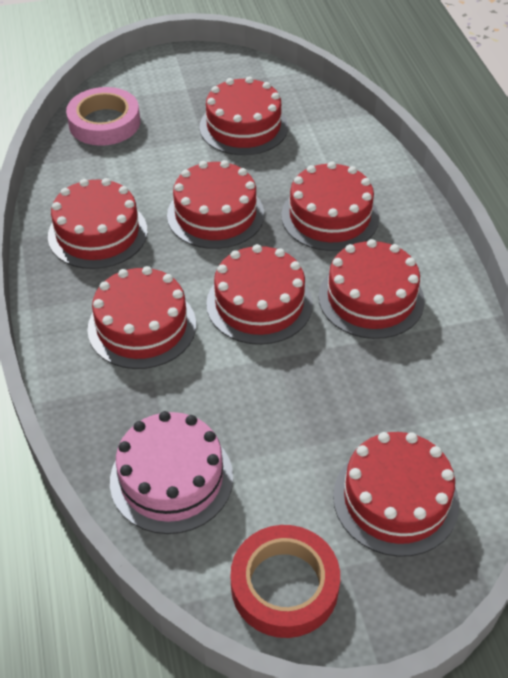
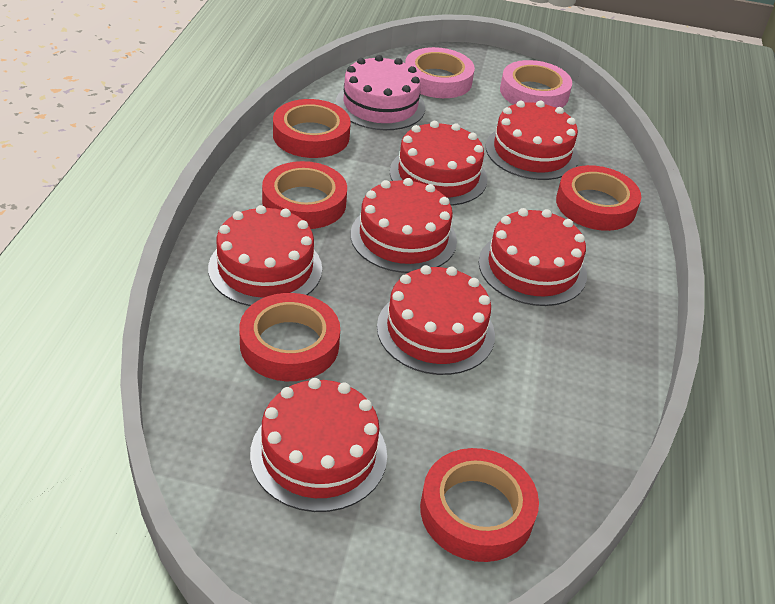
pink tape: 1 -> 2
red cake: 8 -> 7
red tape: 1 -> 5

